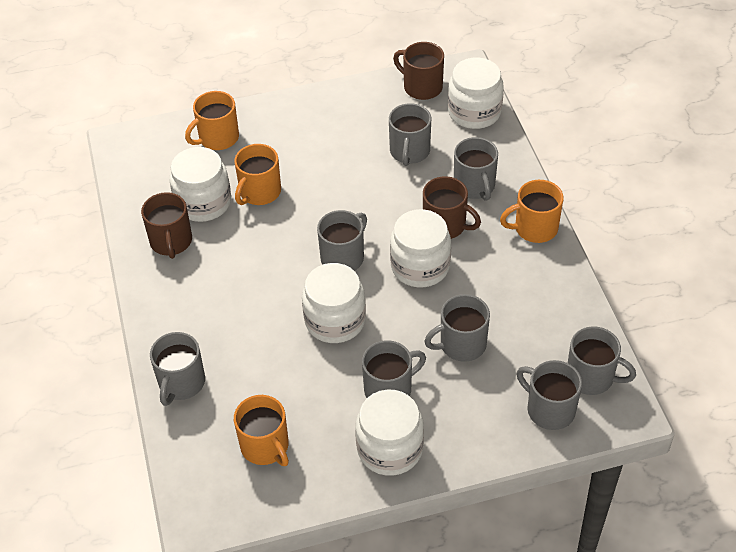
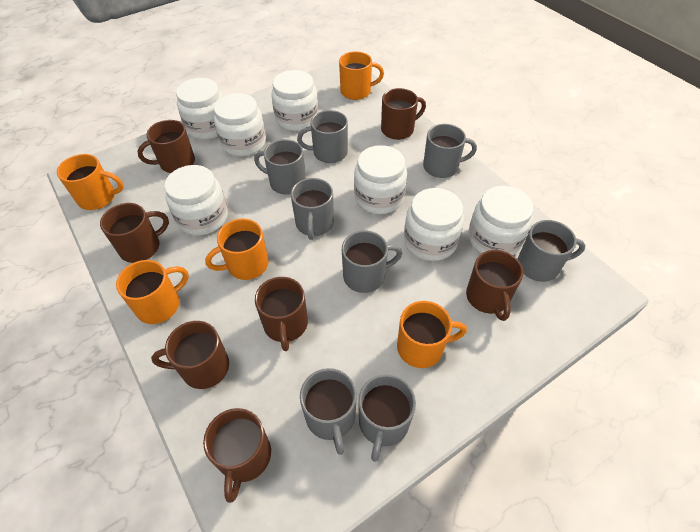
brown mug: 3 -> 7
orange mug: 4 -> 5
white jar: 5 -> 7

